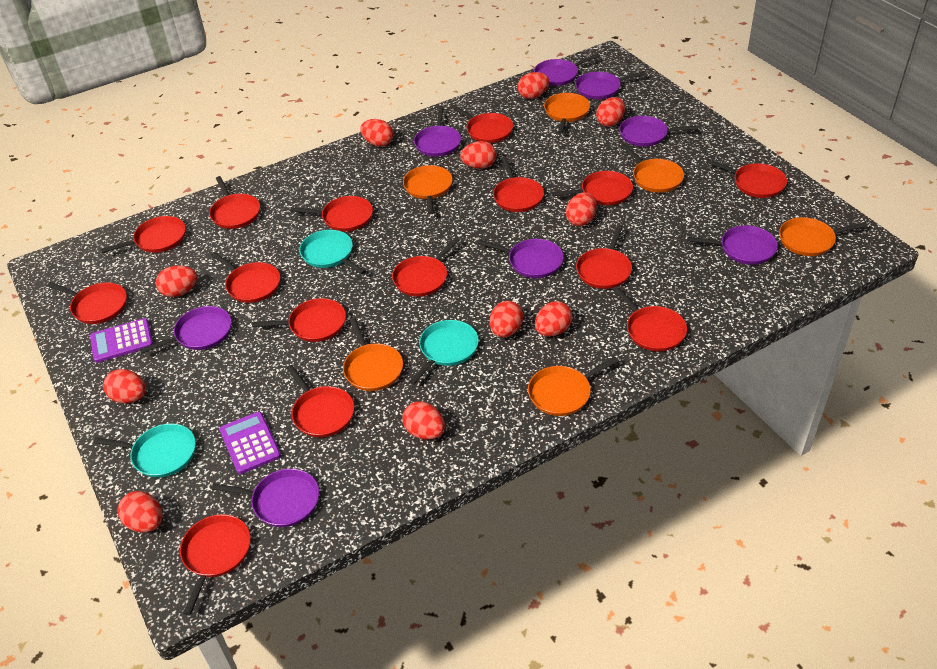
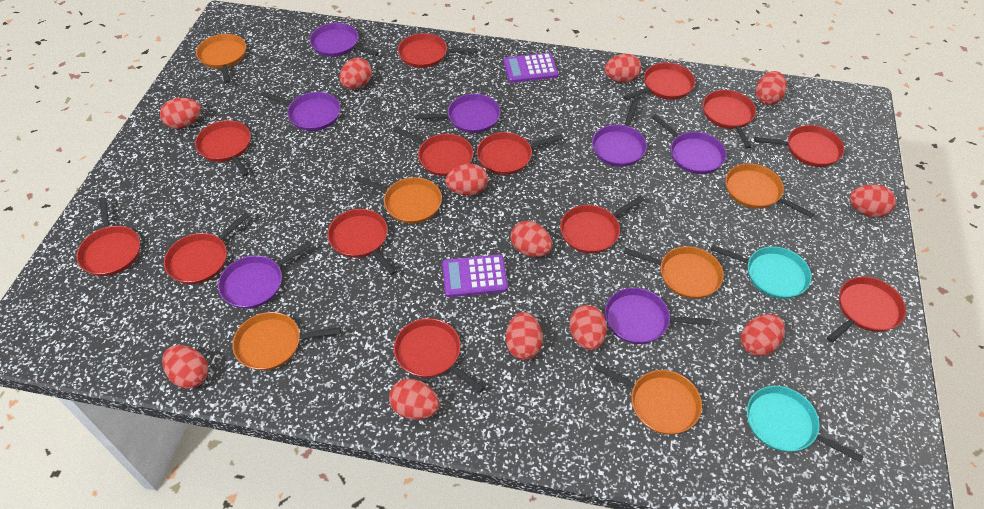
purple pan: 8 -> 7
red egg: 11 -> 12
red pan: 15 -> 13
turquoise pan: 3 -> 2

